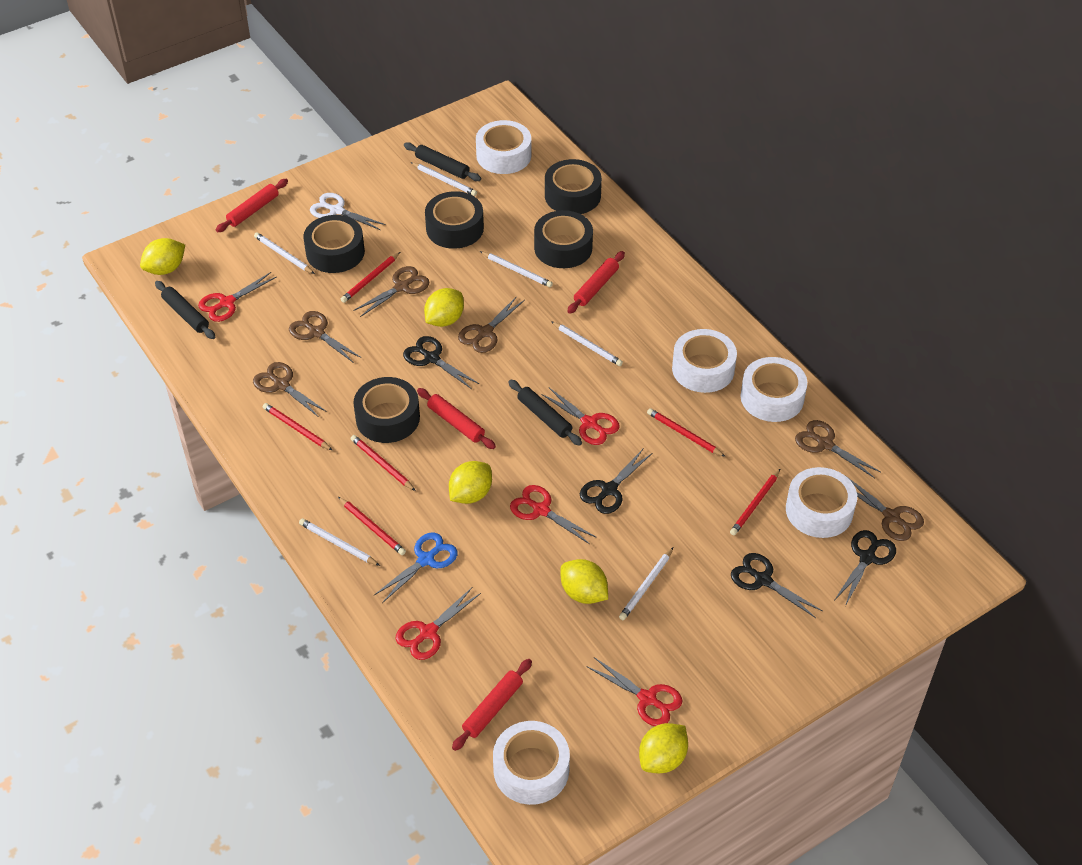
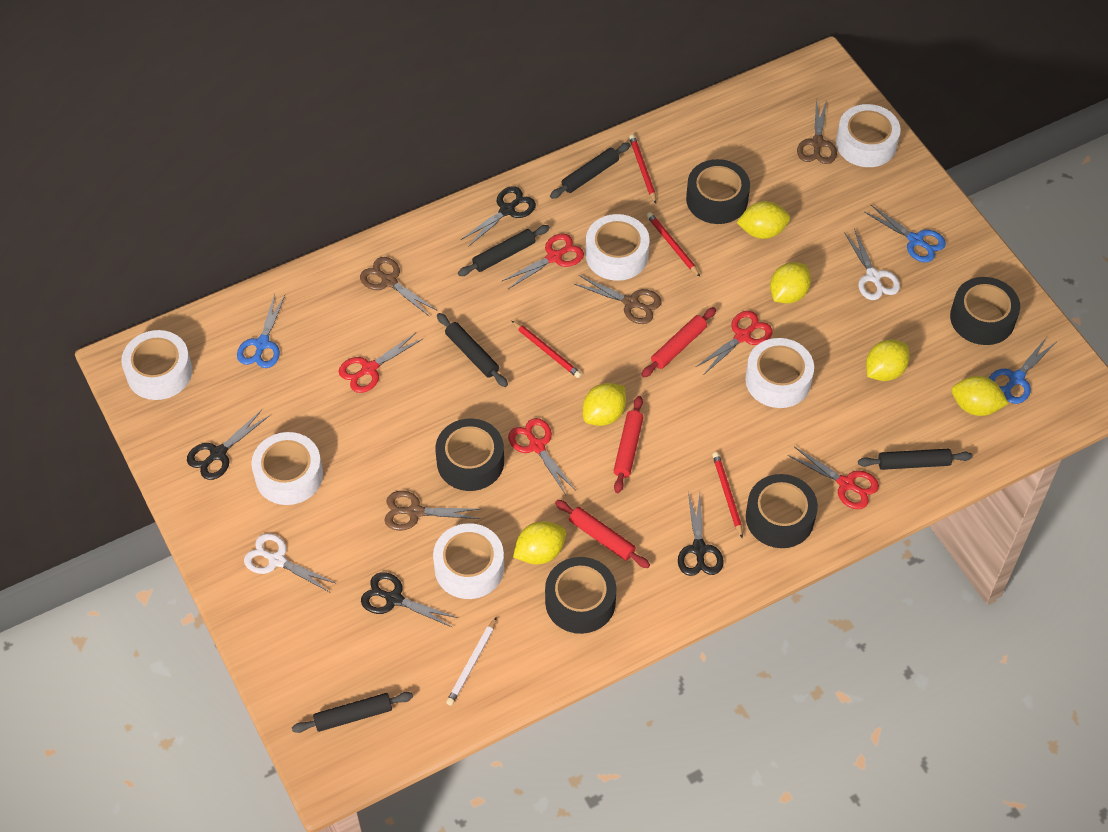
black rolling pin: 3 -> 5
blue scissors: 1 -> 3
brown scissors: 6 -> 4
red pencil: 6 -> 4
red rolling pin: 4 -> 3
white pencil: 6 -> 1
white scissors: 1 -> 2
white tape: 5 -> 6
yellow lemon: 5 -> 6

